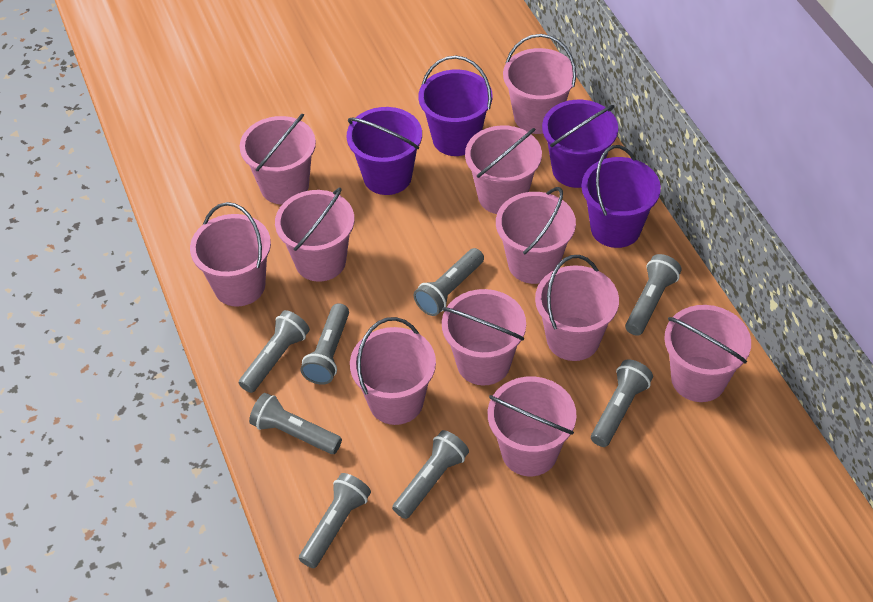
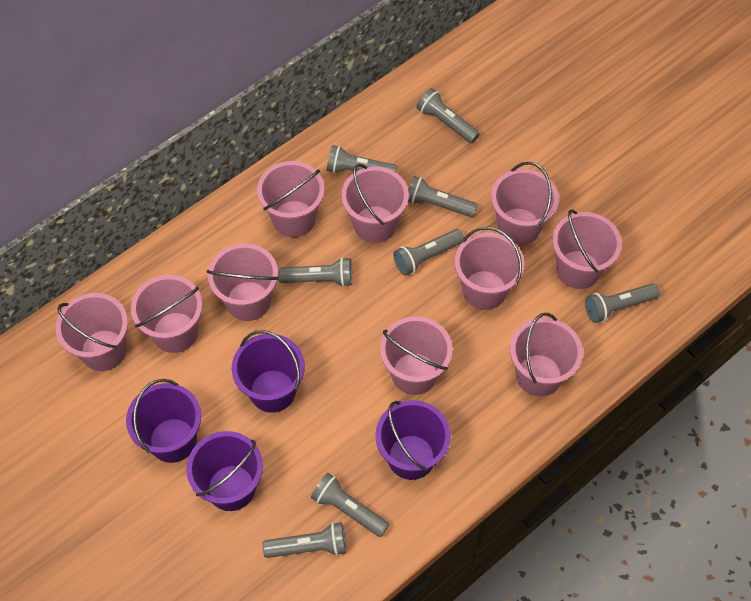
pink bucket: 11 -> 10

